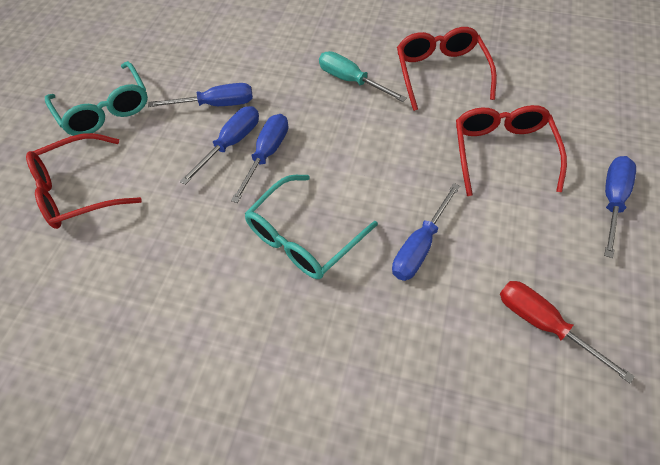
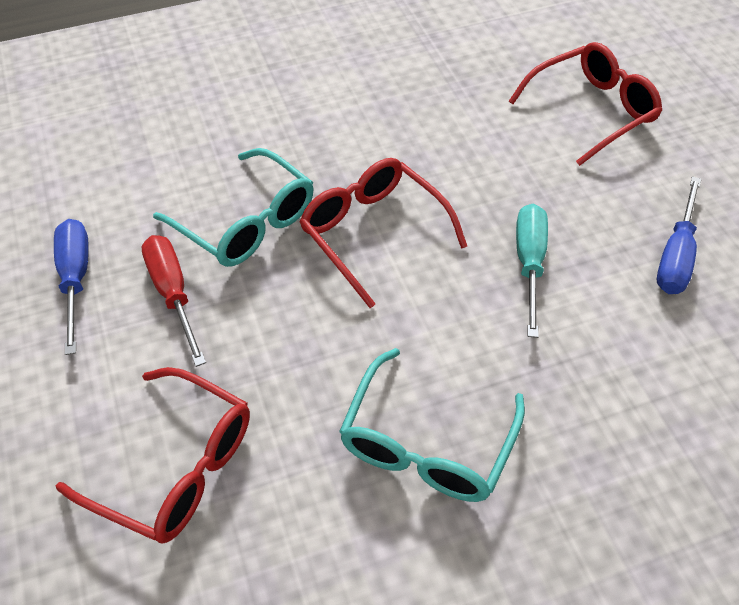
blue screwdriver: 5 -> 2

